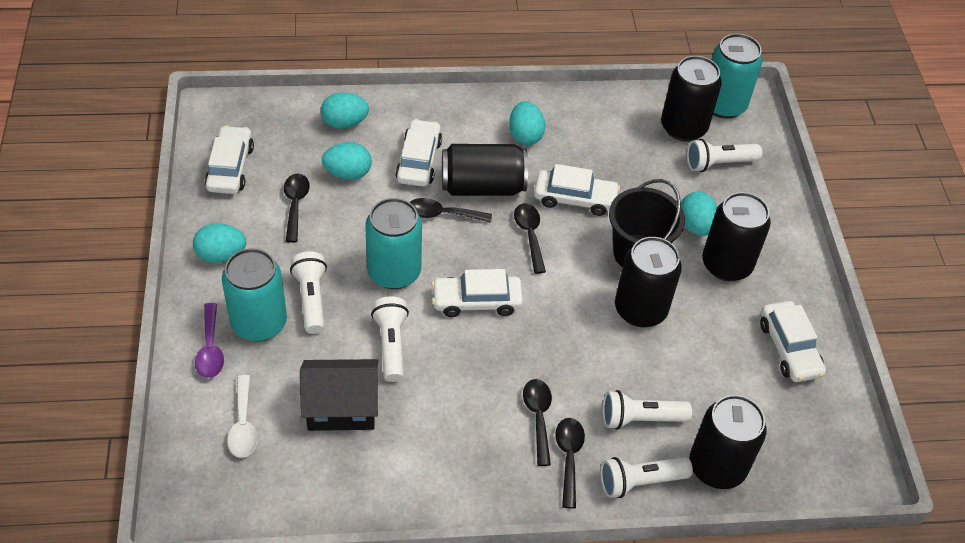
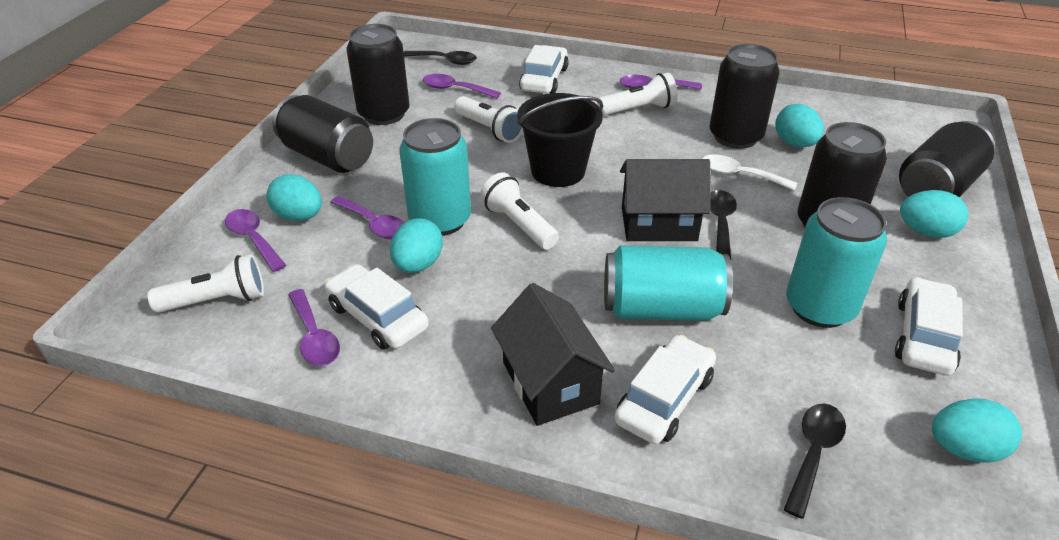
black house: 1 -> 2
black spoon: 5 -> 3
purple spoon: 1 -> 5
white car: 5 -> 4
white flashlight: 5 -> 4

